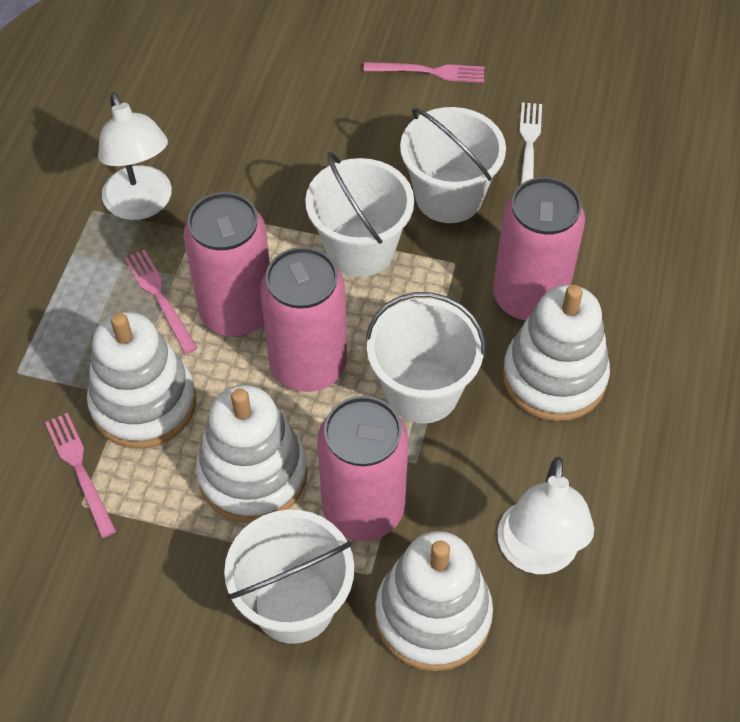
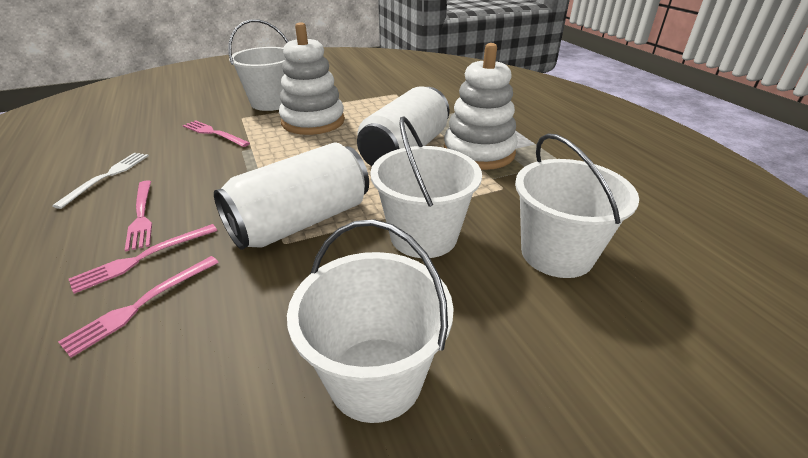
pink can: 4 -> 0
pink fork: 3 -> 4
white can: 0 -> 2
white lamp: 2 -> 0
white stacking toy: 4 -> 2

